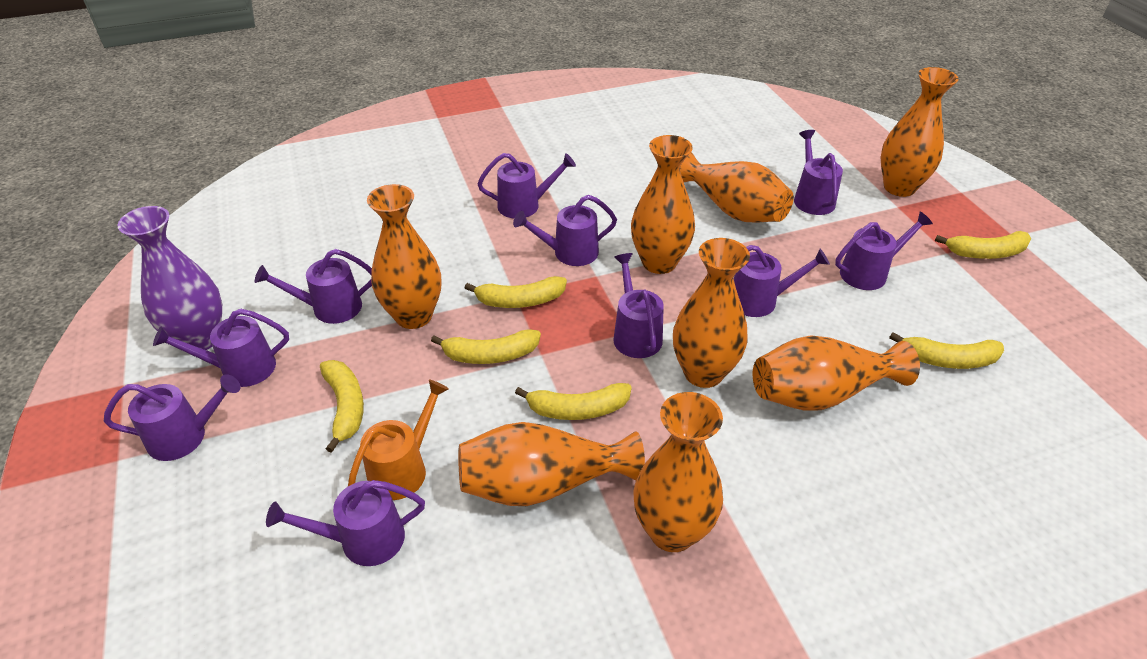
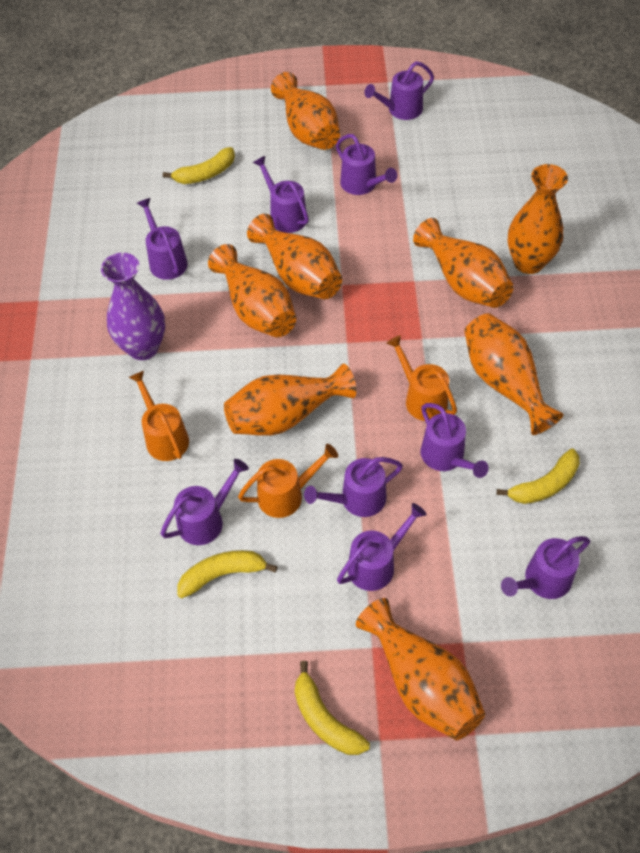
orange watering can: 1 -> 3
purple watering can: 10 -> 9
yellow banana: 6 -> 4

